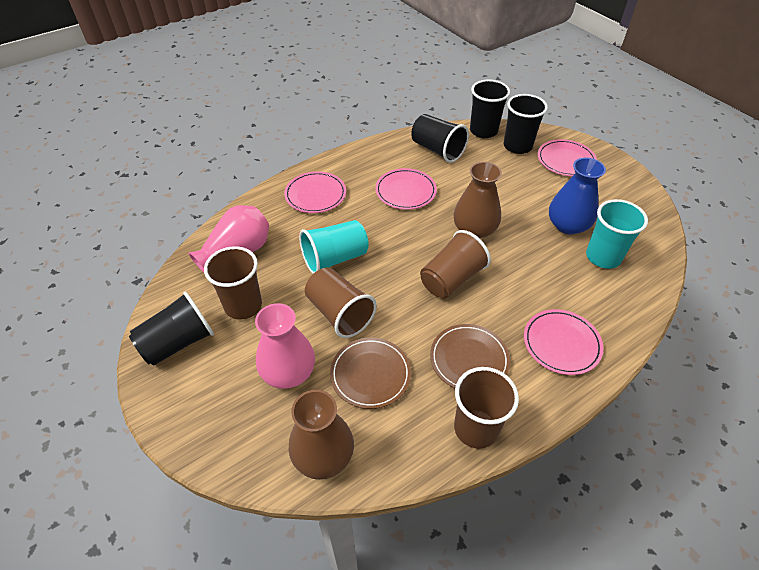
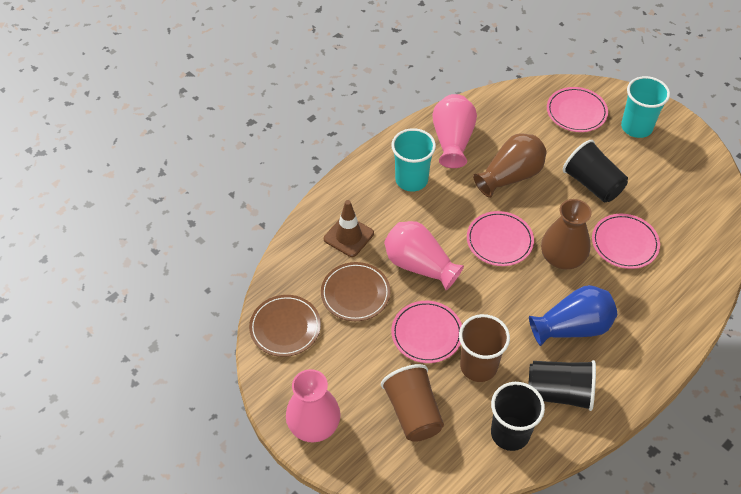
black cup: 4 -> 3
brown cup: 4 -> 2
brown traffic cone: 0 -> 1
pink vase: 2 -> 3

